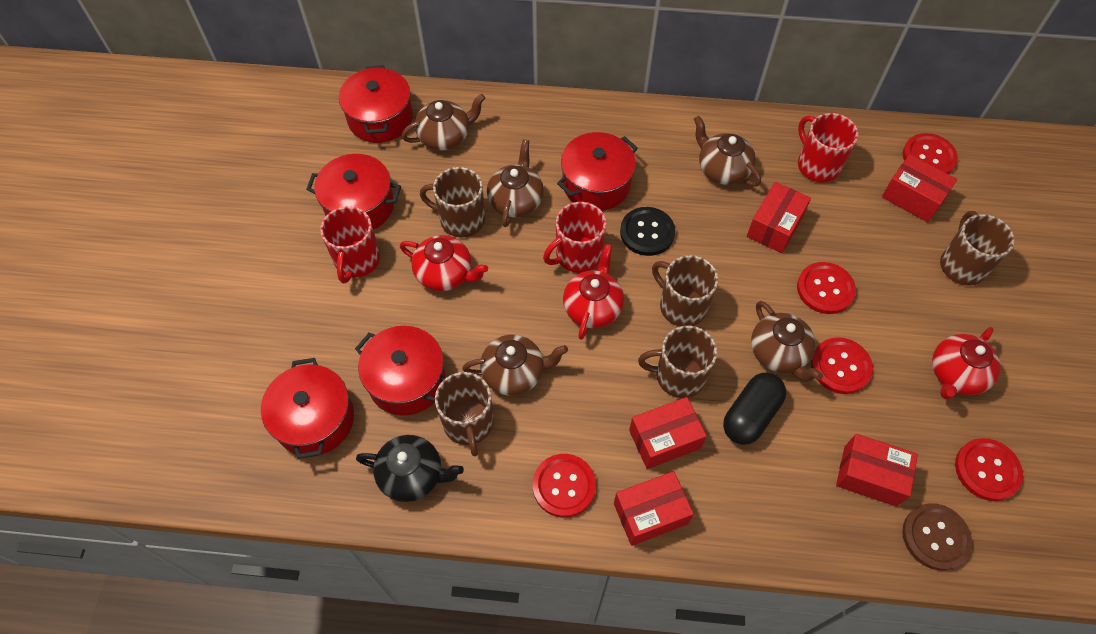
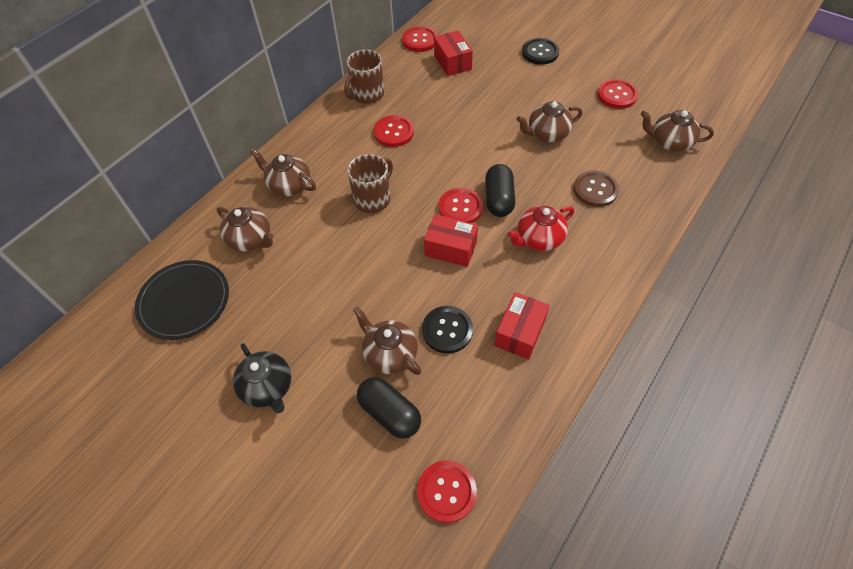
black button: 1 -> 2
black capsule: 1 -> 2
black plate: 0 -> 1
brown mug: 5 -> 2
red box: 5 -> 3
red mug: 3 -> 0
red pot: 5 -> 0
red teapot: 3 -> 1

